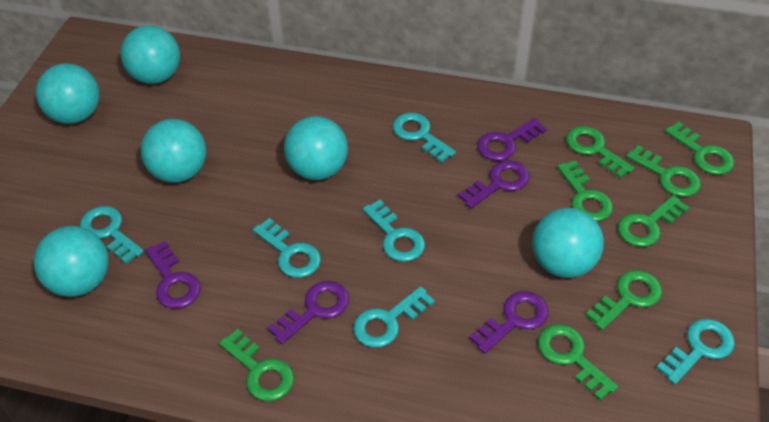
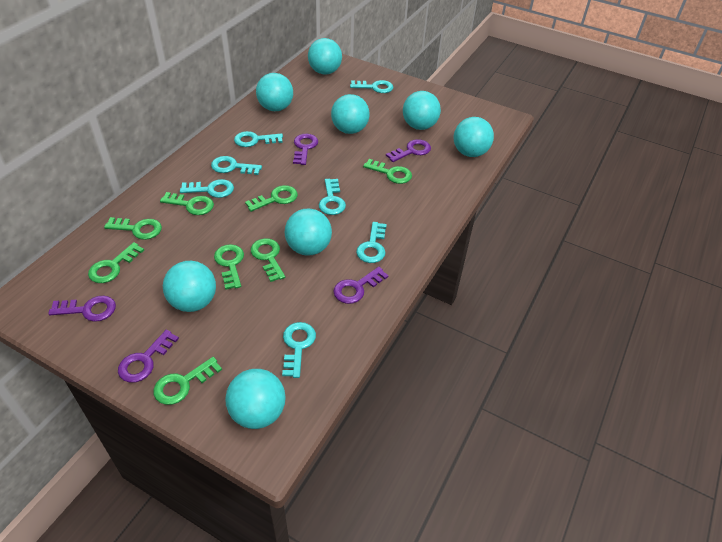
turquoise ball: 6 -> 8
turquoise key: 6 -> 7

